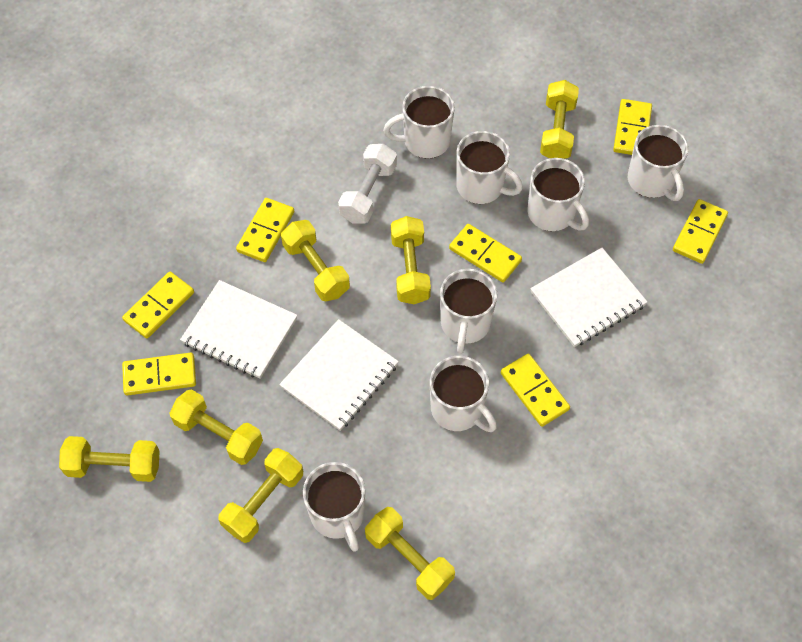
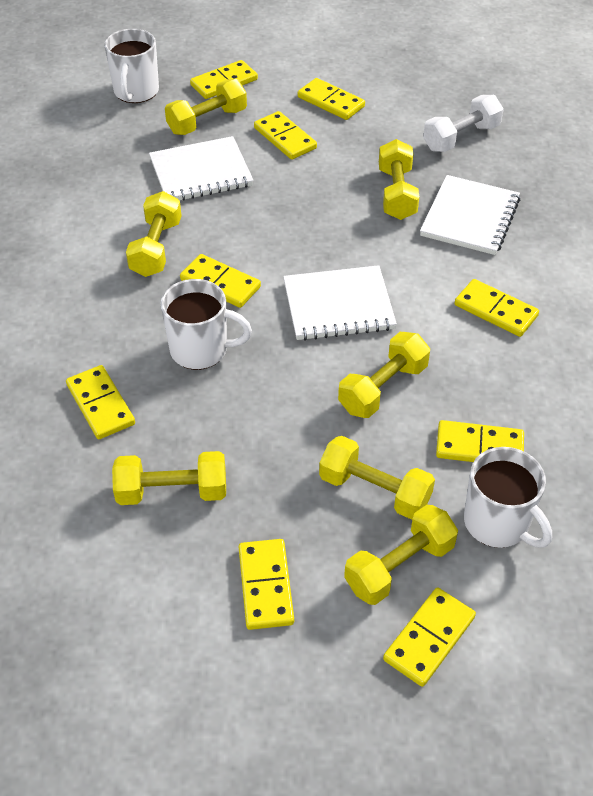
white mug: 7 -> 3
yellow domino: 7 -> 9

